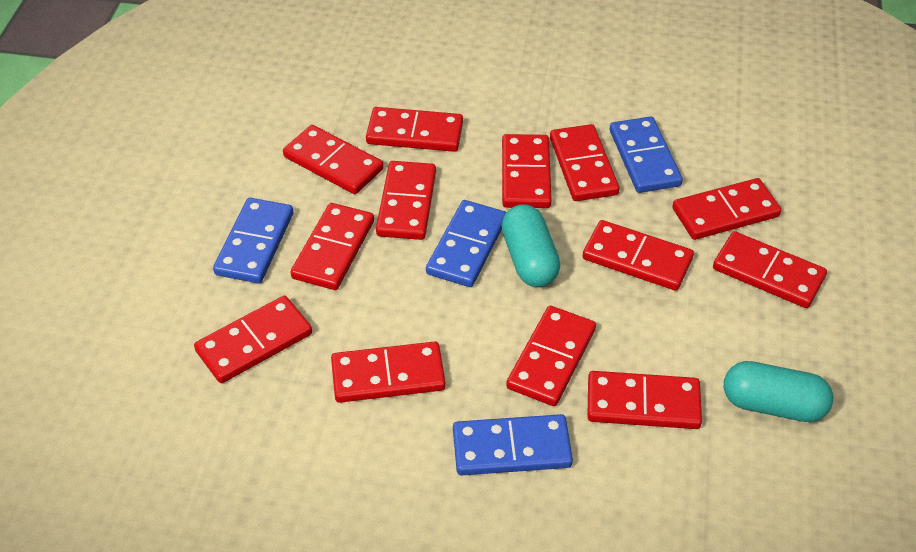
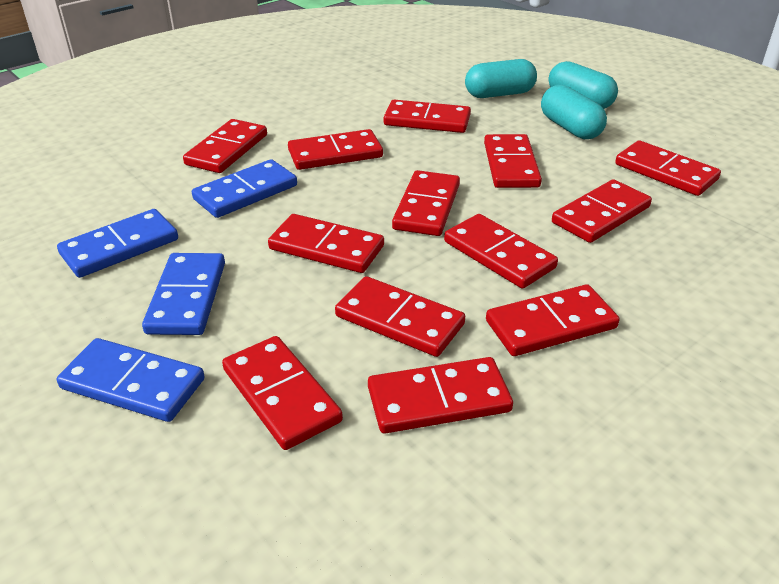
turquoise capsule: 2 -> 3

